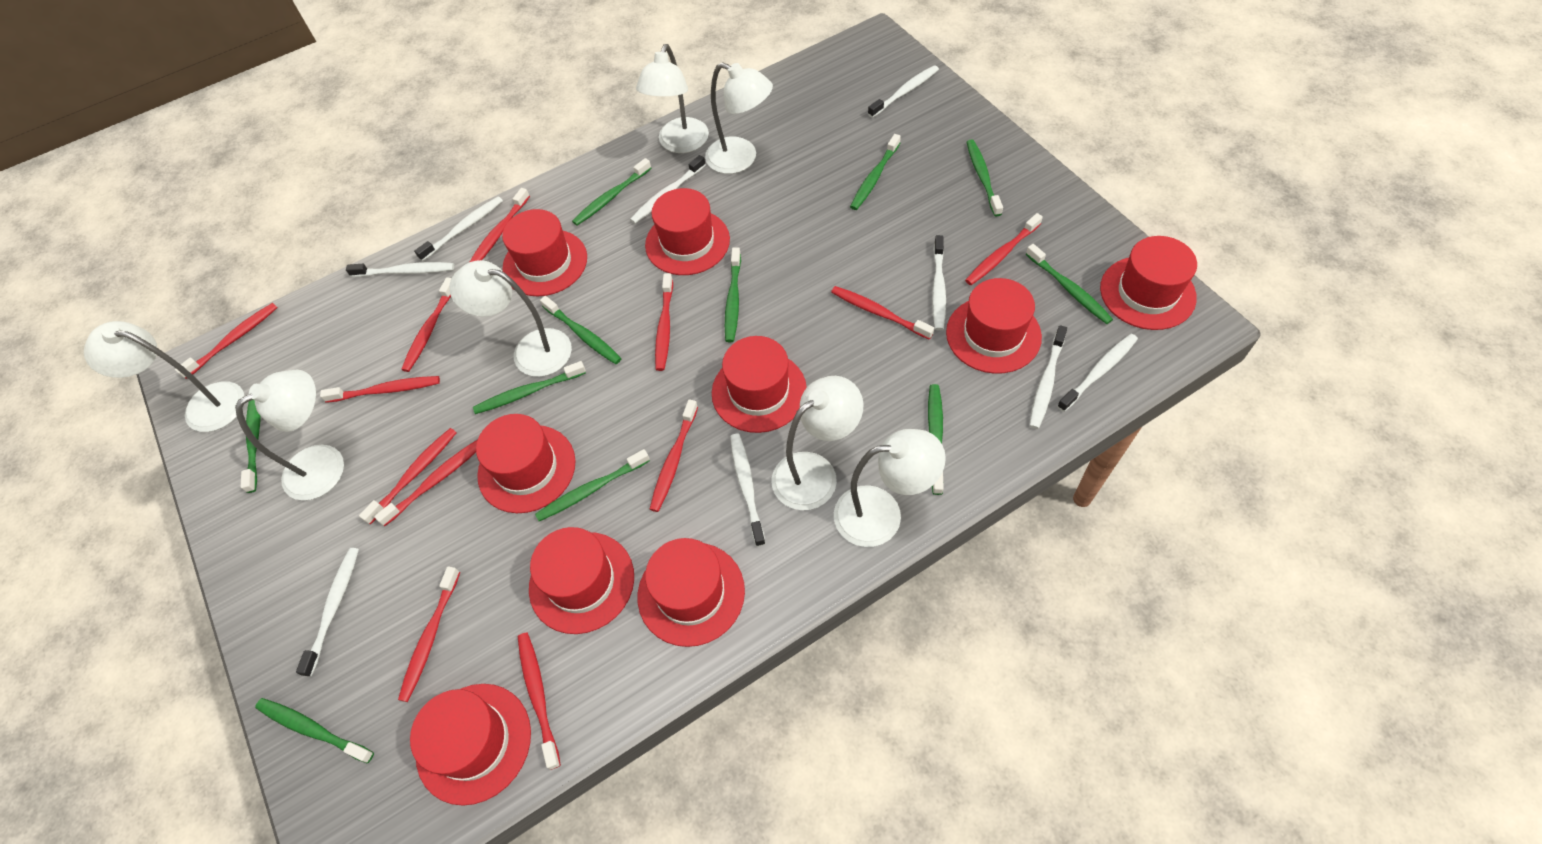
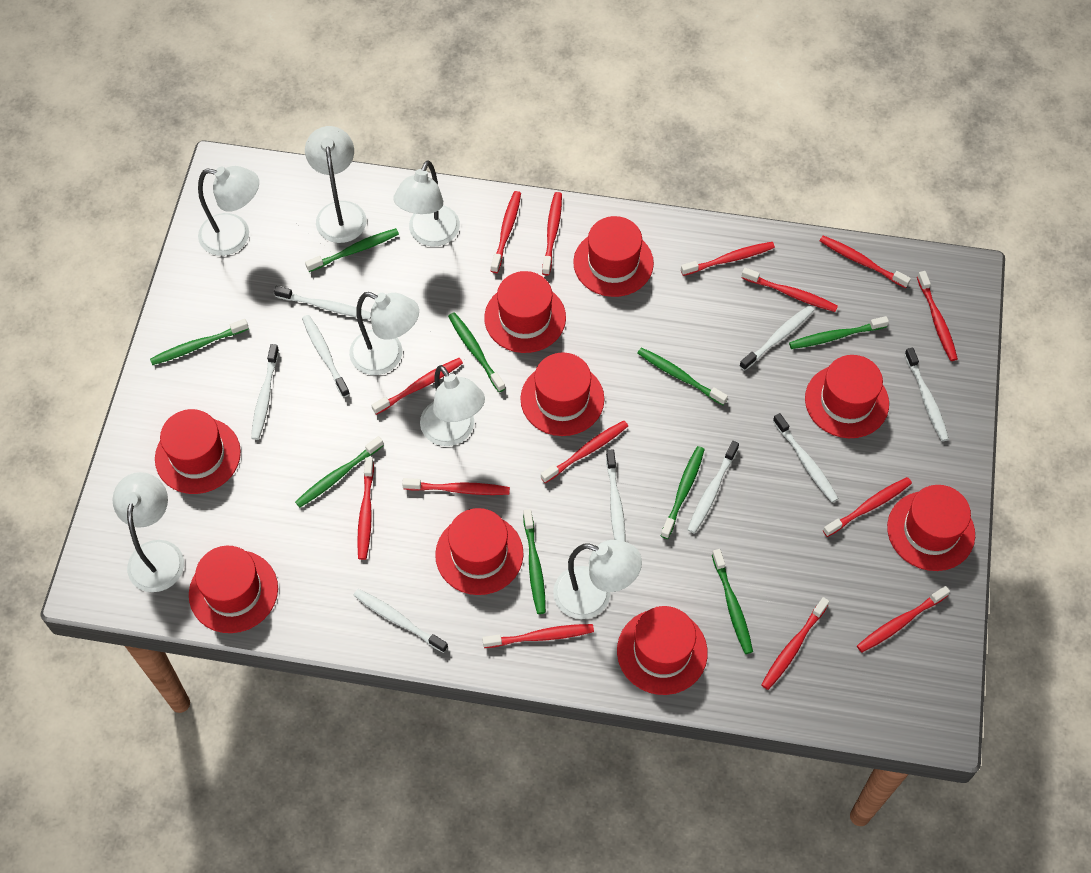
green toothbrush: 11 -> 9
red toothbrush: 12 -> 14

